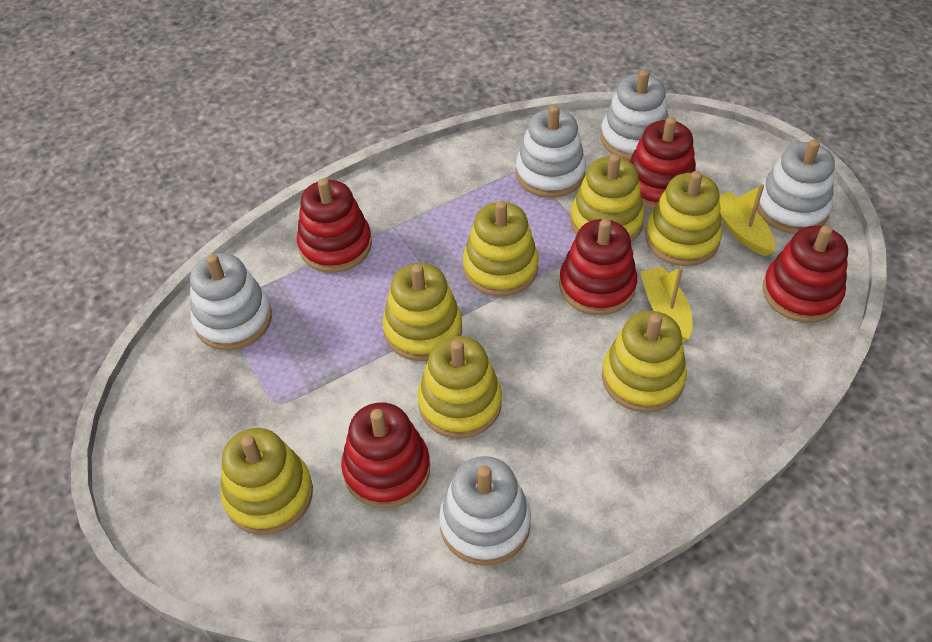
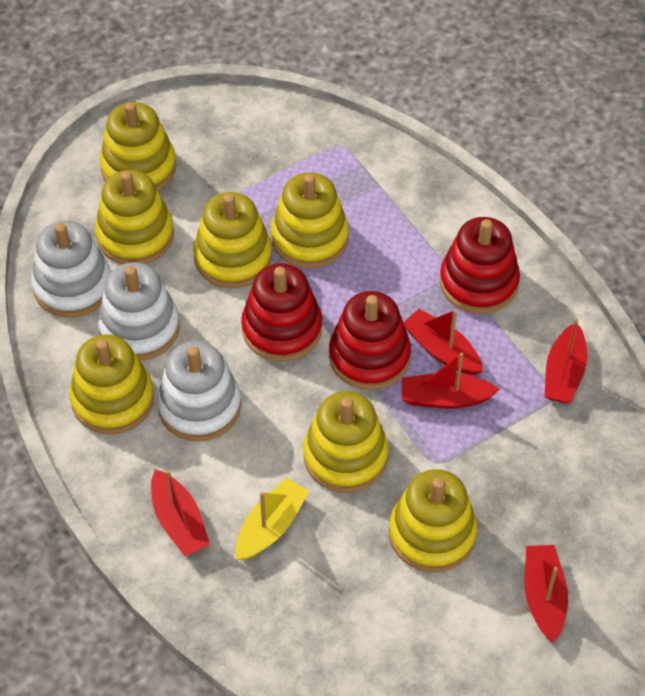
red boat: 0 -> 5
red stacking toy: 5 -> 3
white stacking toy: 5 -> 3
yellow boat: 2 -> 1

